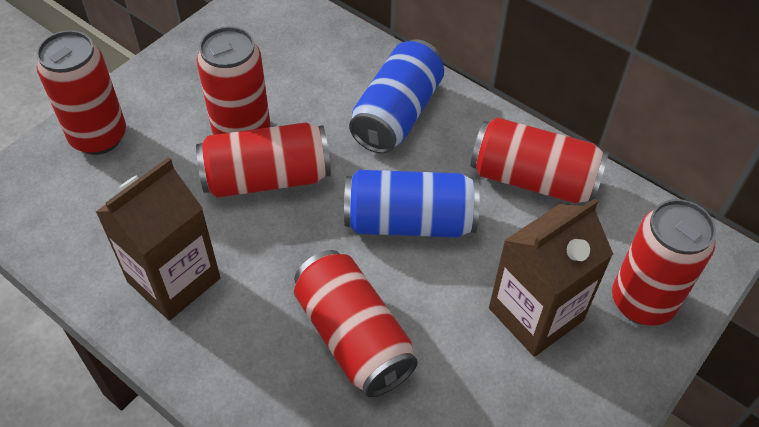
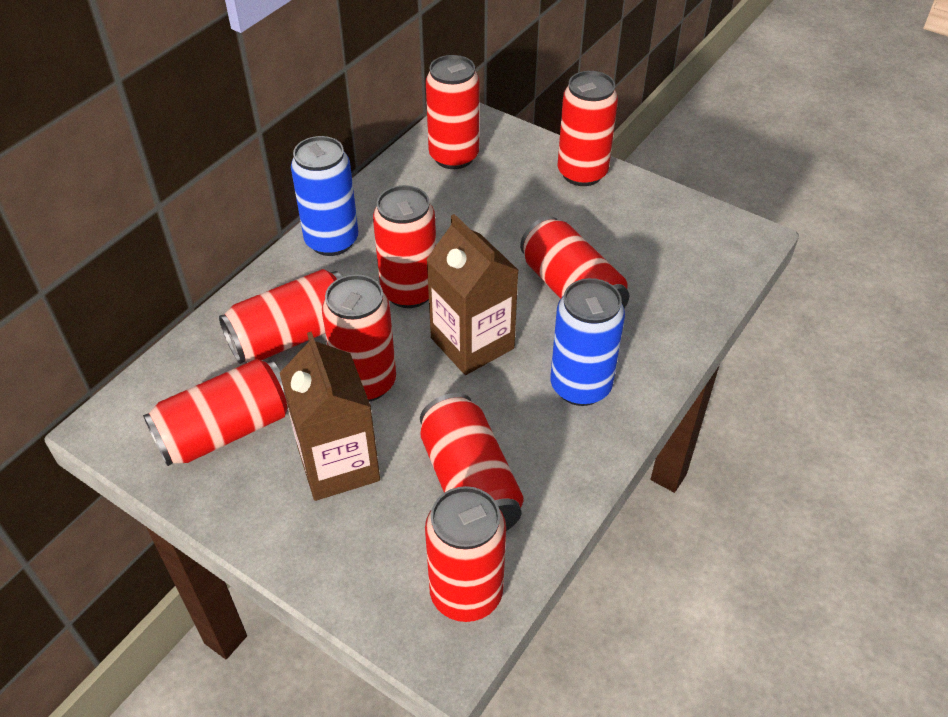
red can: 6 -> 9

